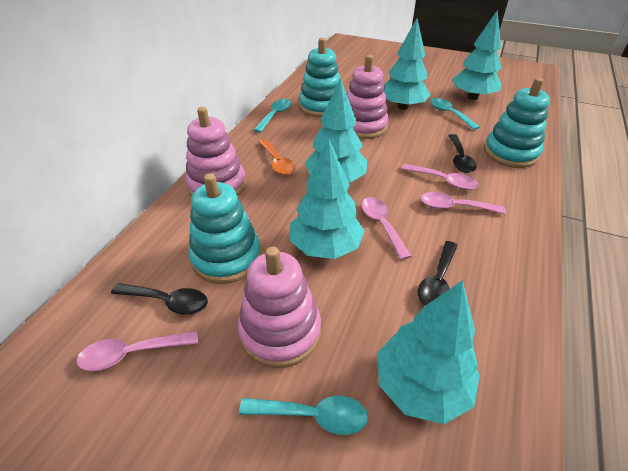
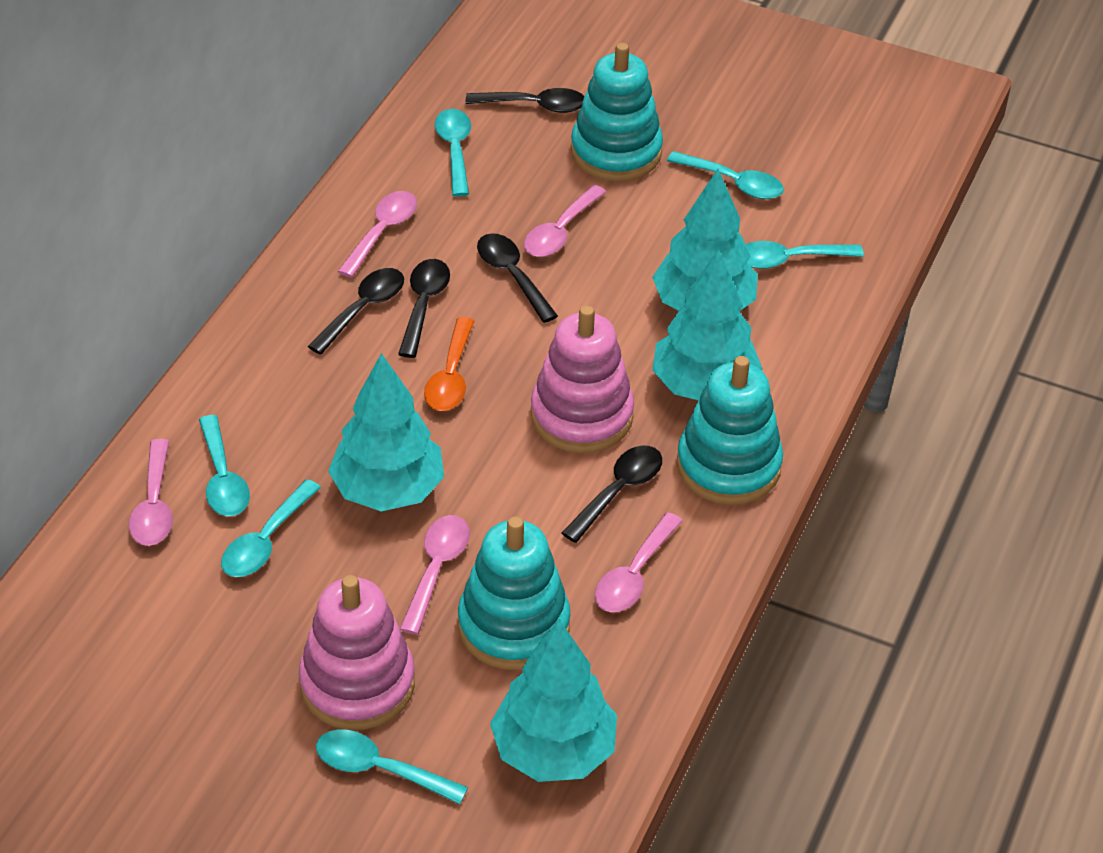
black spoon: 3 -> 5
pink spoon: 4 -> 5
pink stacking toy: 3 -> 2
turquoise spoon: 3 -> 6
turquoise tree: 5 -> 4

